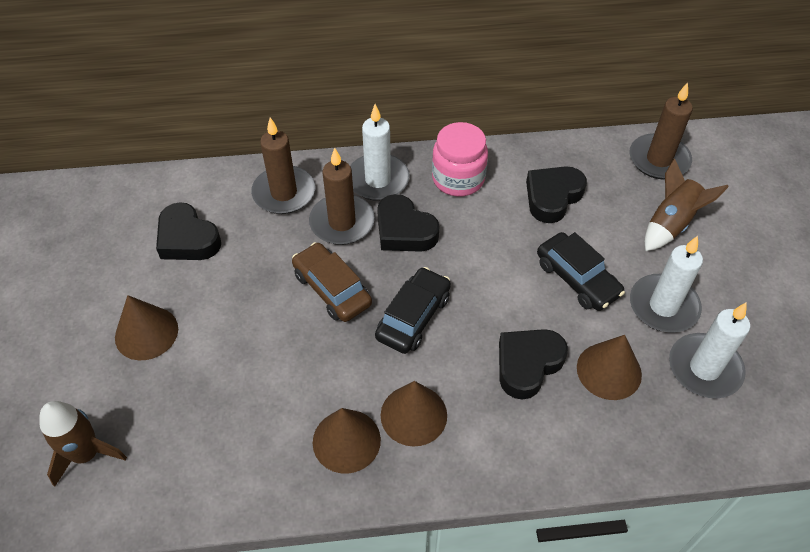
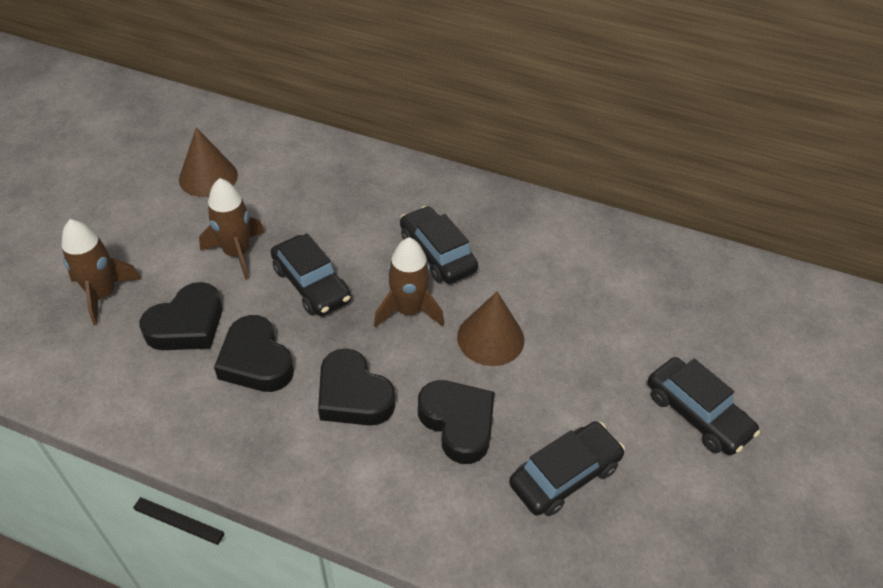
black car: 2 -> 4
brown candle: 3 -> 0
brown car: 1 -> 0
brown cone: 4 -> 2
brown rocket: 2 -> 3
pink jar: 1 -> 0
white candle: 3 -> 0

